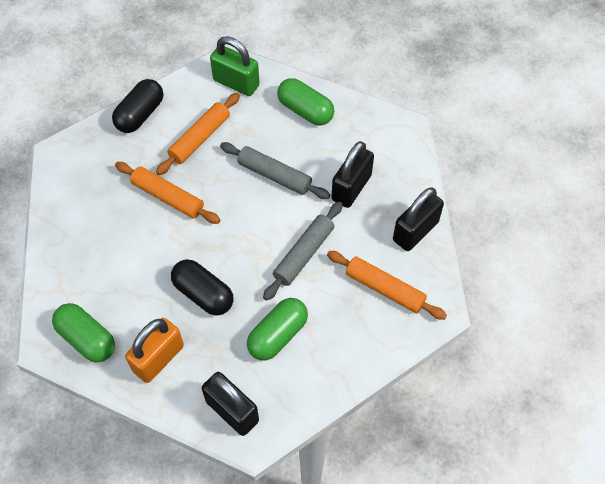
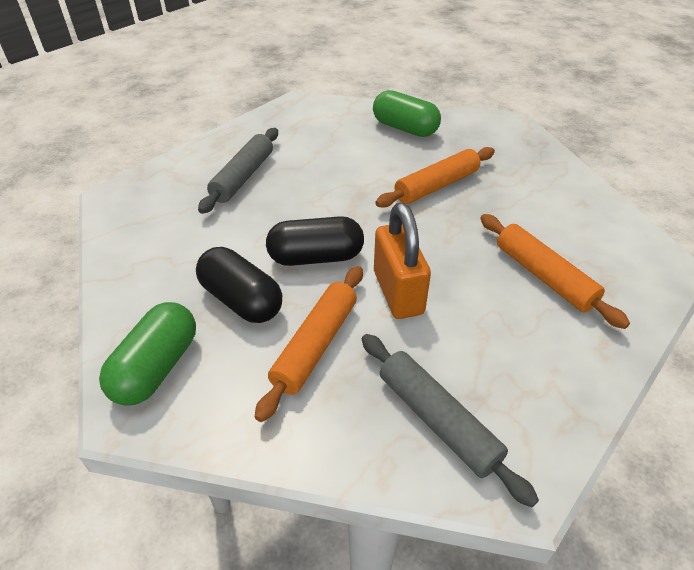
black padlock: 3 -> 0
green capsule: 3 -> 2
green padlock: 1 -> 0

